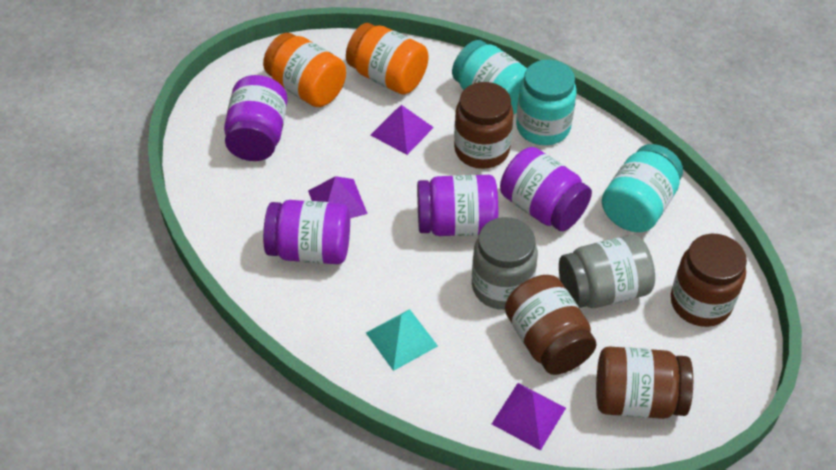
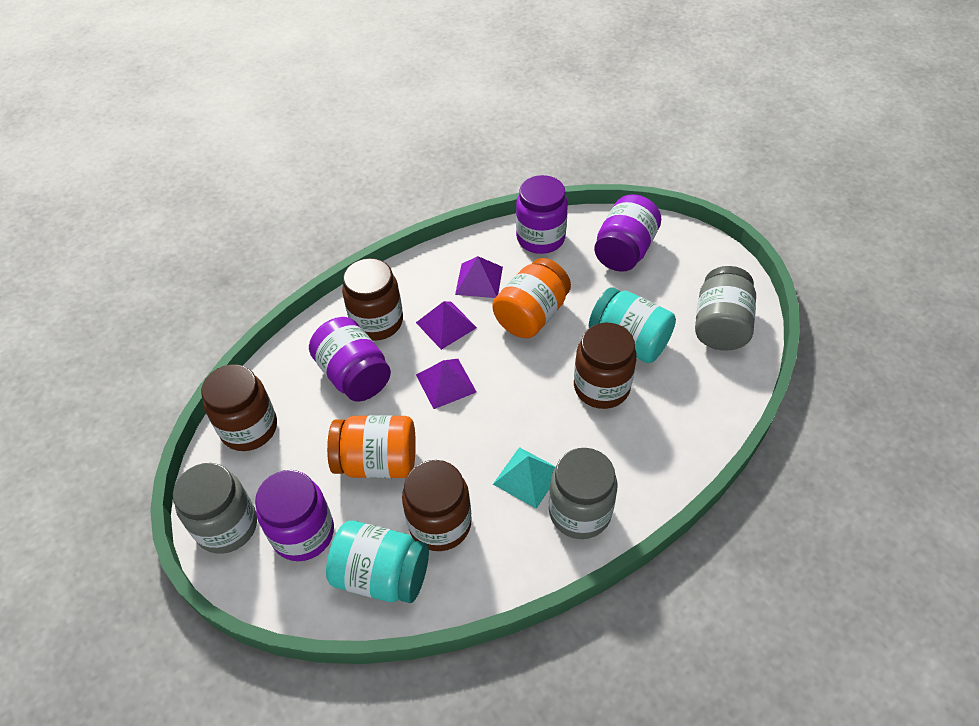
grey jar: 2 -> 3
turquoise jar: 3 -> 2

